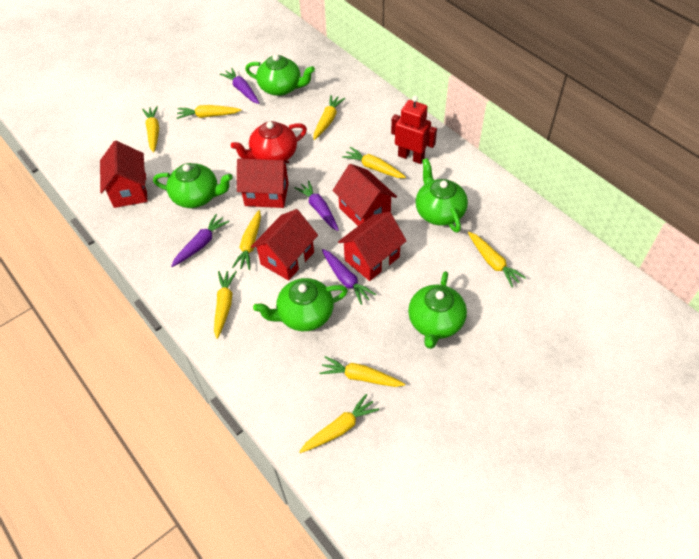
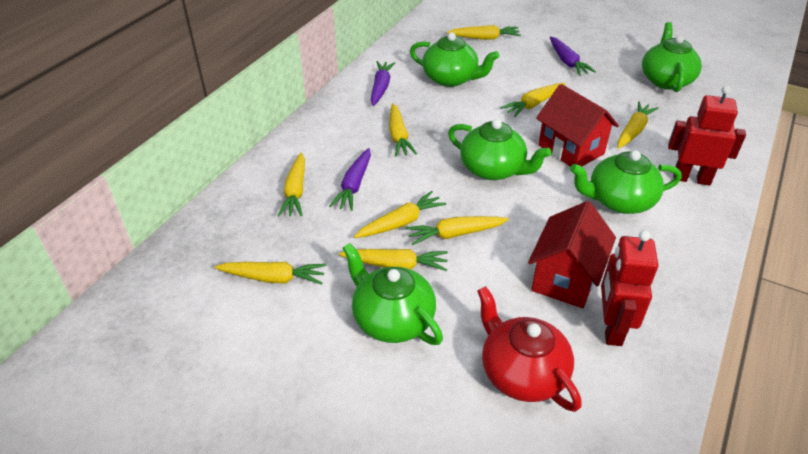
purple carrot: 4 -> 3
red house: 5 -> 2
red robot: 1 -> 2

